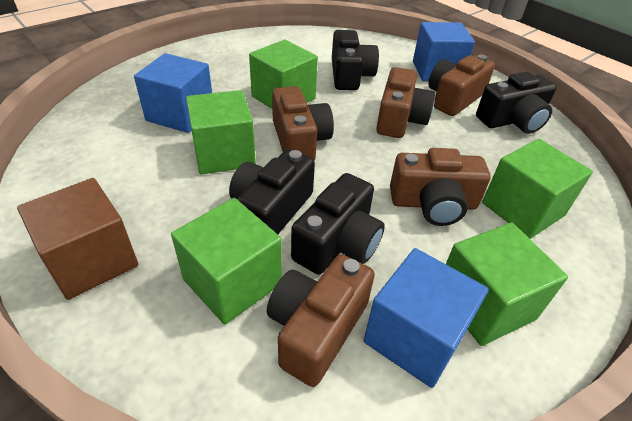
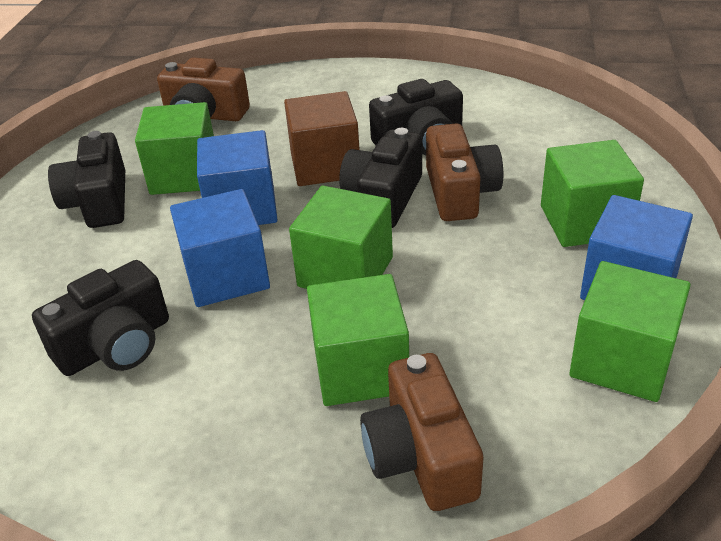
brown camera: 5 -> 3

